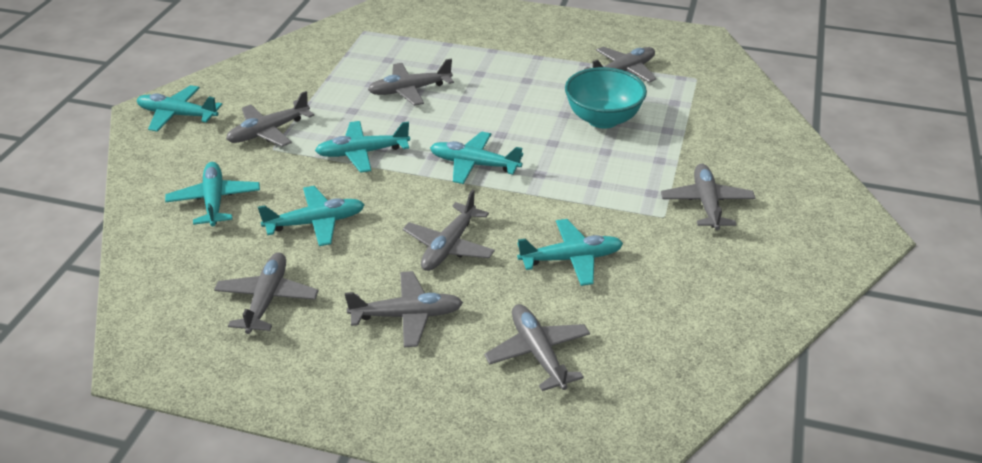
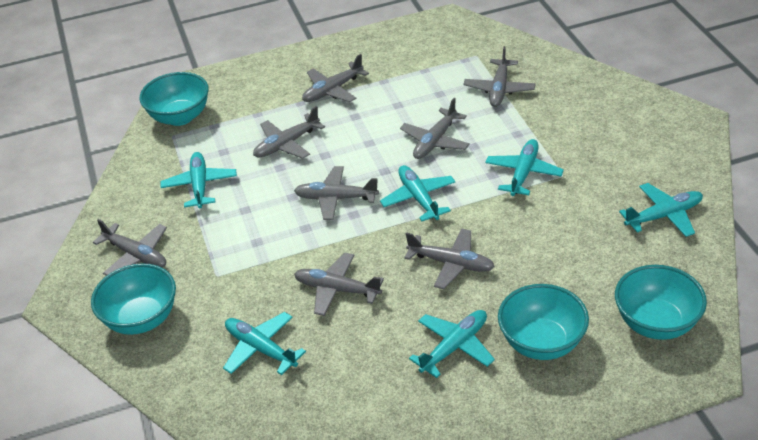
turquoise bowl: 1 -> 4

